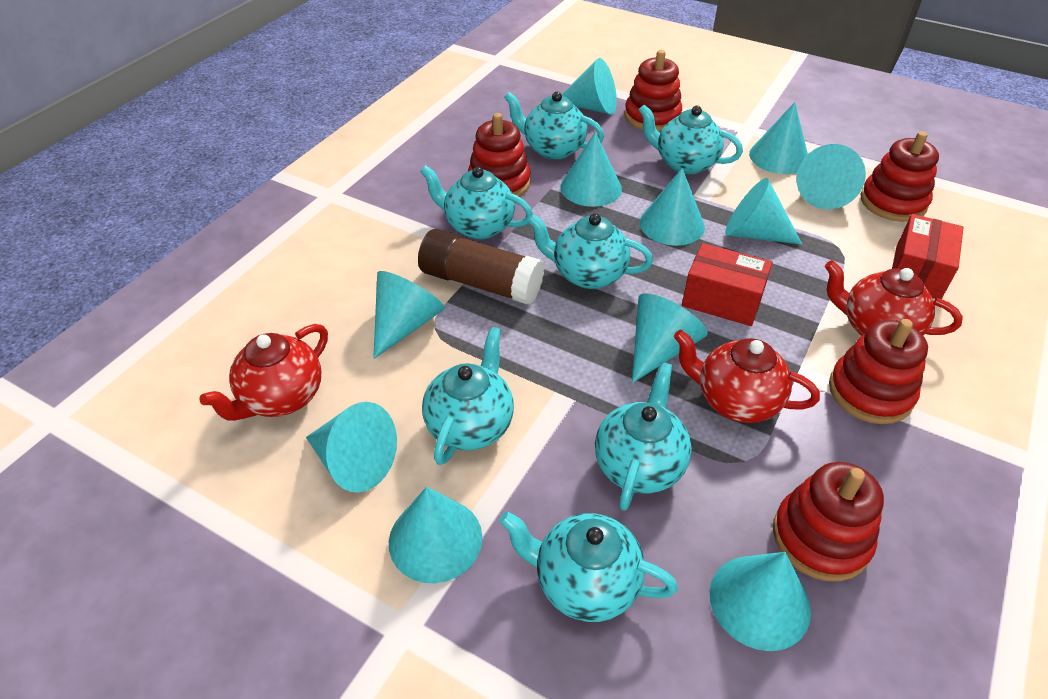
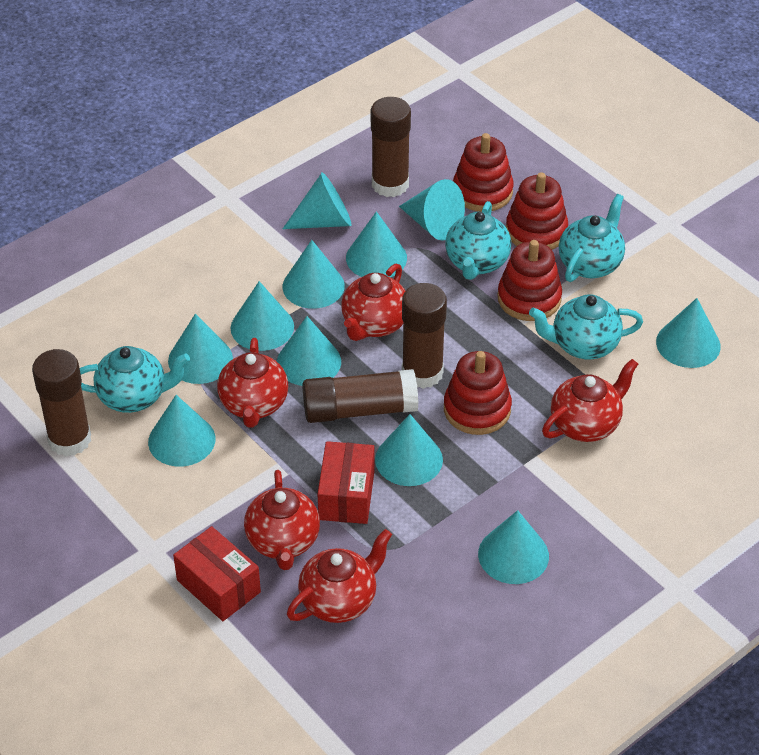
brown glue stick: 1 -> 4
red stacking toy: 5 -> 4
red teapot: 3 -> 5
turquoise teapot: 7 -> 4

